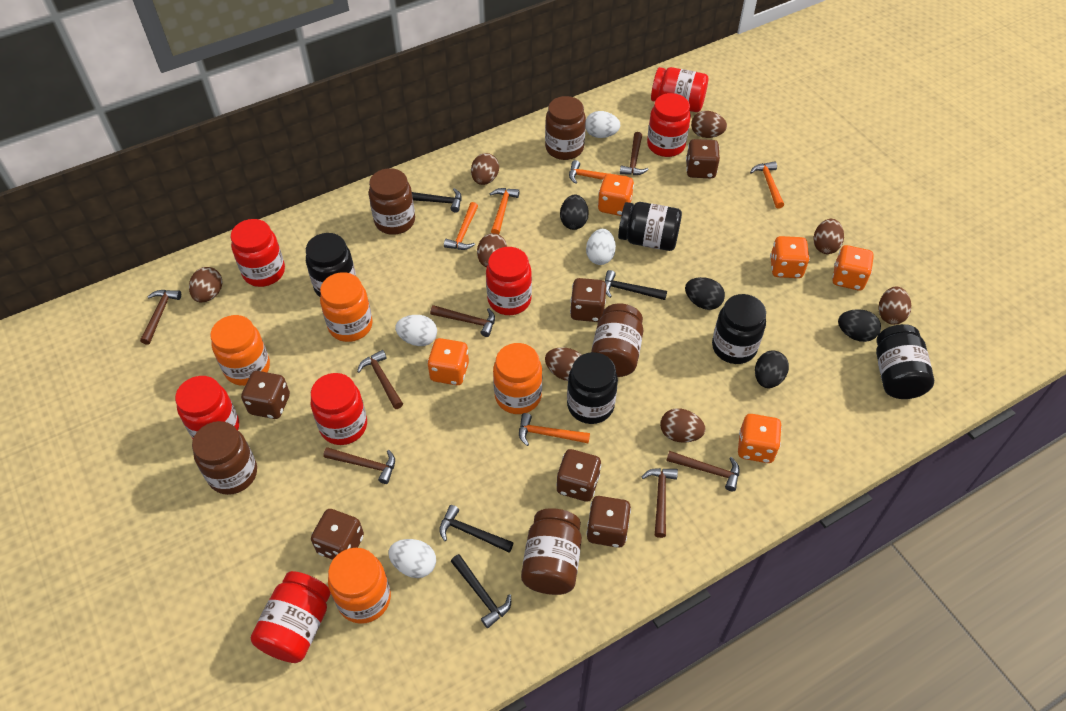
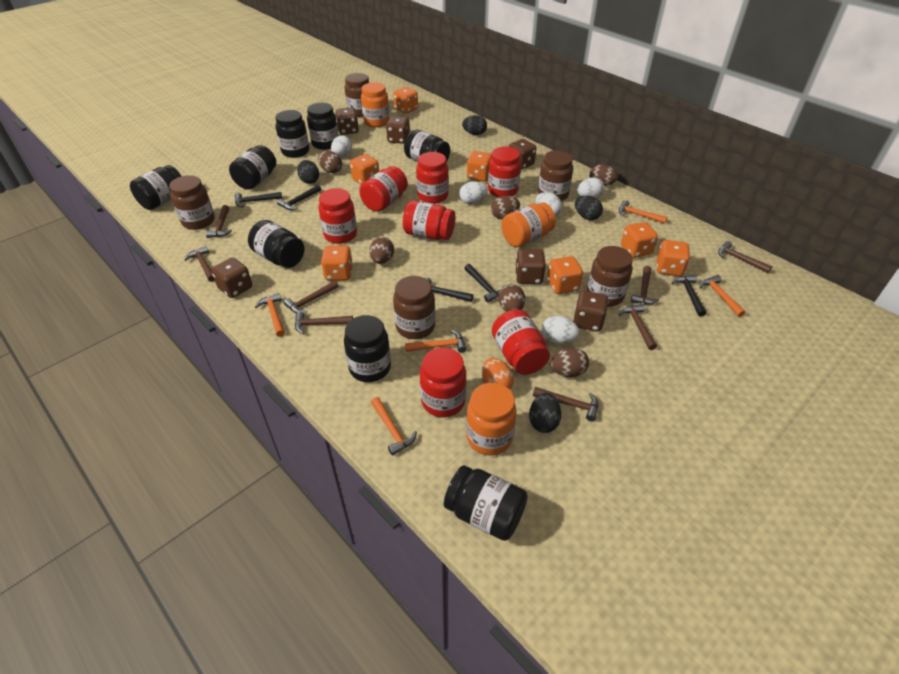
black hammer: 4 -> 5
black jar: 5 -> 8
brown egg: 8 -> 6
brown hammer: 7 -> 8
orange dice: 5 -> 7
orange egg: 0 -> 1
orange jar: 4 -> 3
white egg: 4 -> 5

